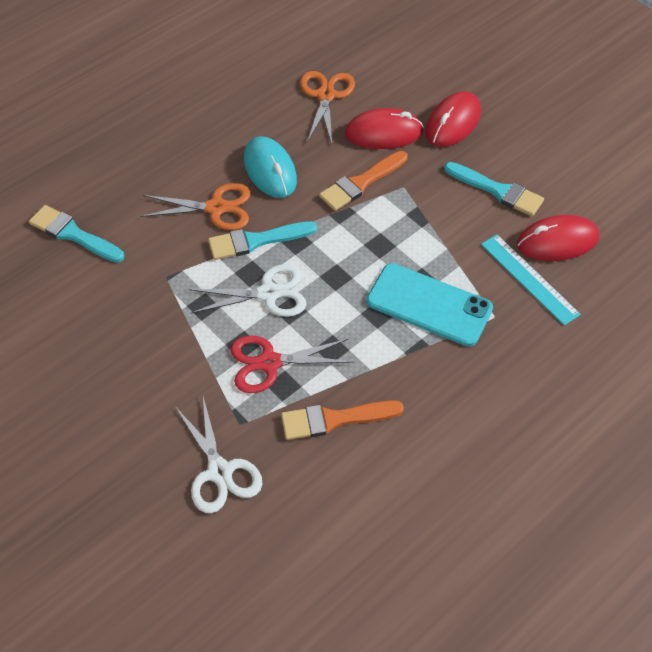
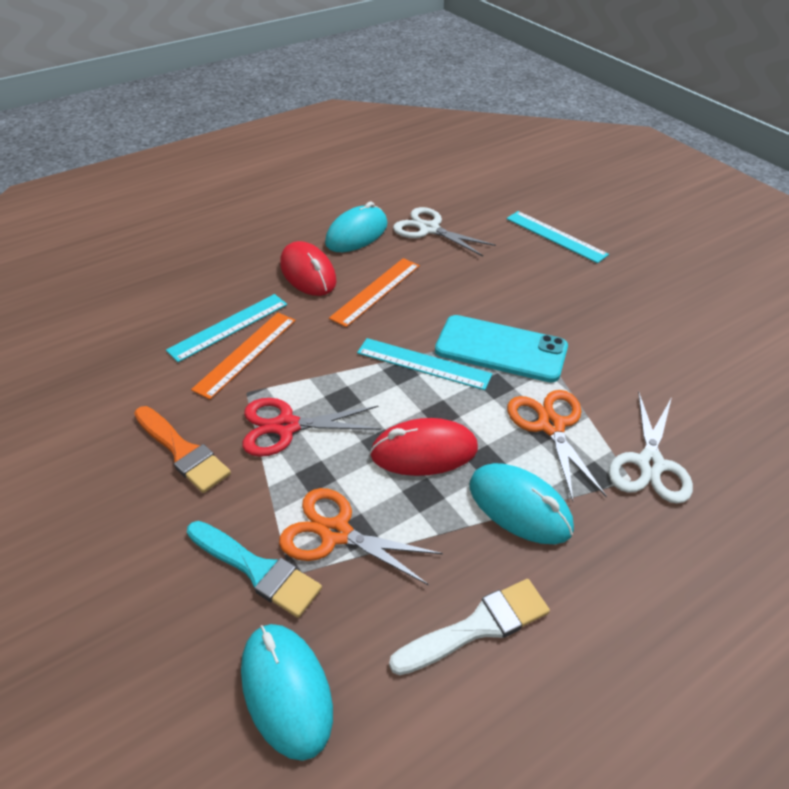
orange brush: 2 -> 1
orange ruler: 0 -> 2
red mouse: 3 -> 2
turquoise brush: 3 -> 1
turquoise mouse: 1 -> 3
turquoise ruler: 1 -> 3
white brush: 0 -> 1

